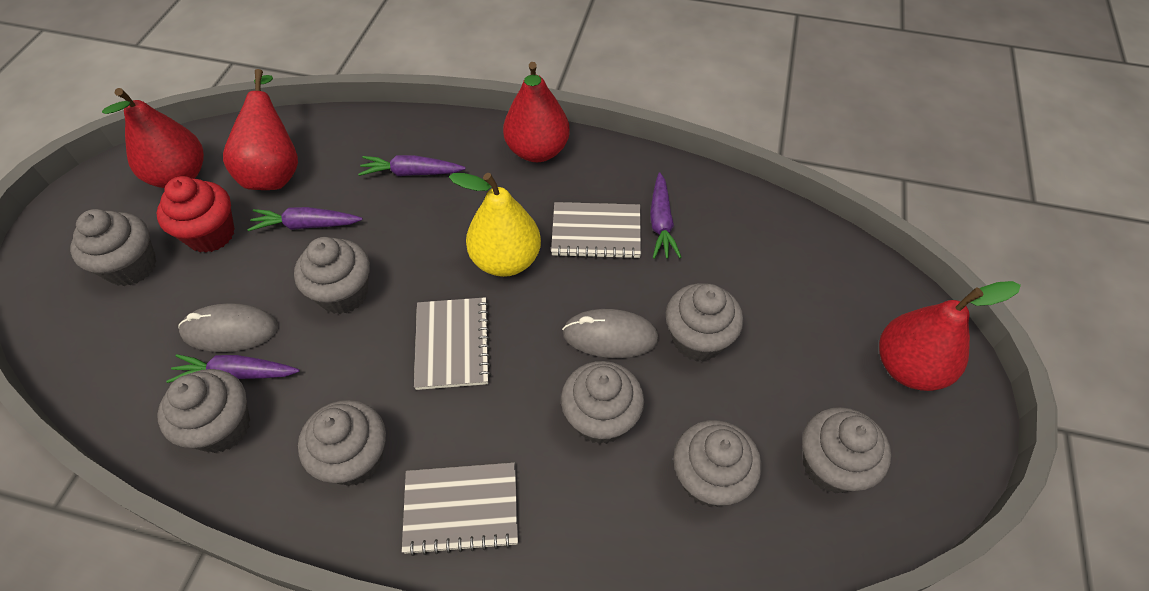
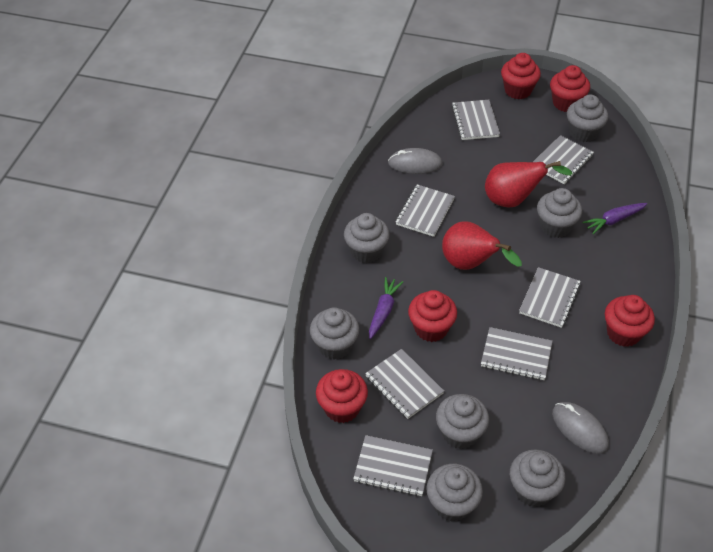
grey cupcake: 8 -> 7
grey notebook: 3 -> 7
purple carrot: 4 -> 2
red cupcake: 1 -> 5
red pear: 4 -> 2
yellow pear: 1 -> 0

